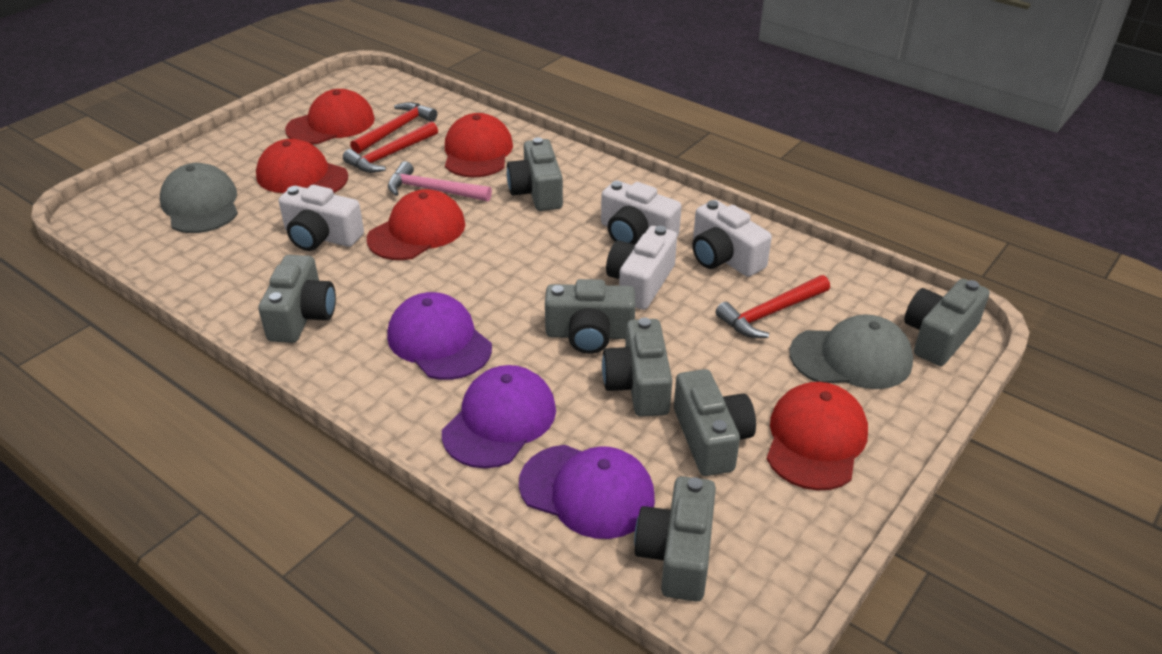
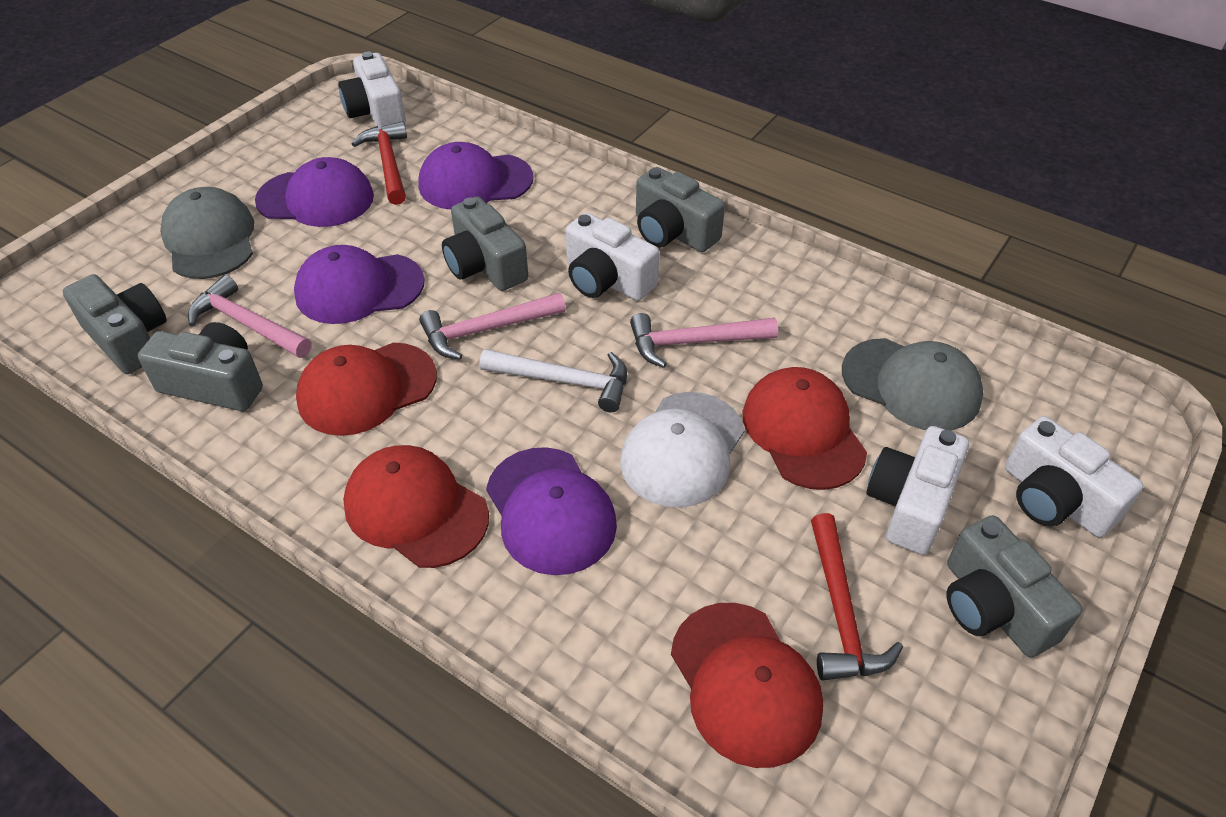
grey camera: 7 -> 5
pink hammer: 1 -> 3
purple cap: 3 -> 4
red cap: 5 -> 4
red hammer: 3 -> 2
white cap: 0 -> 1
white hammer: 0 -> 1

